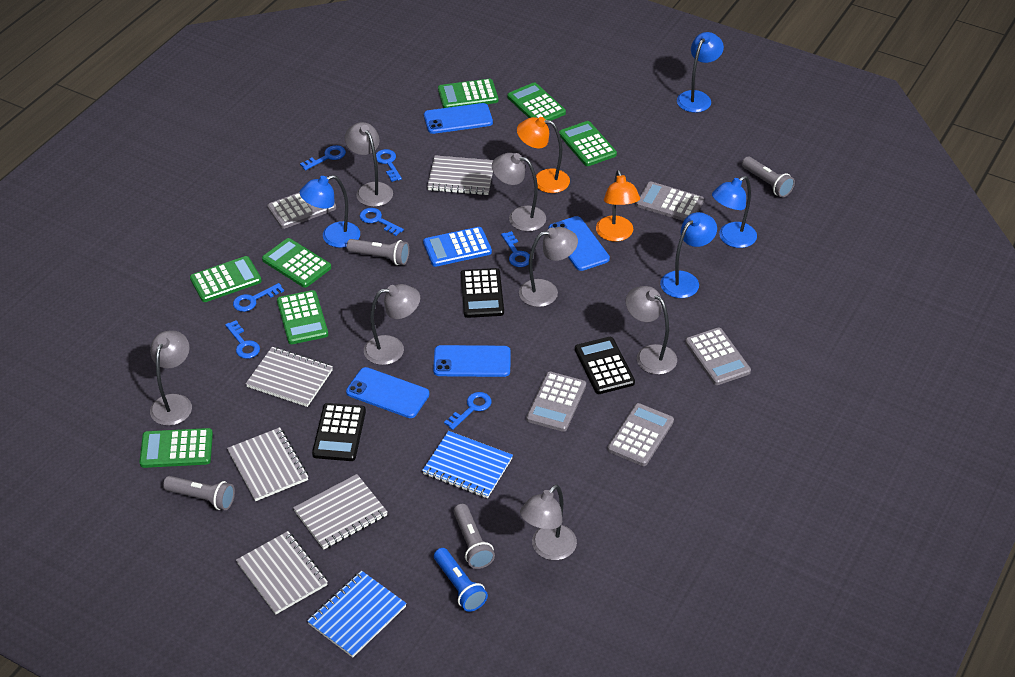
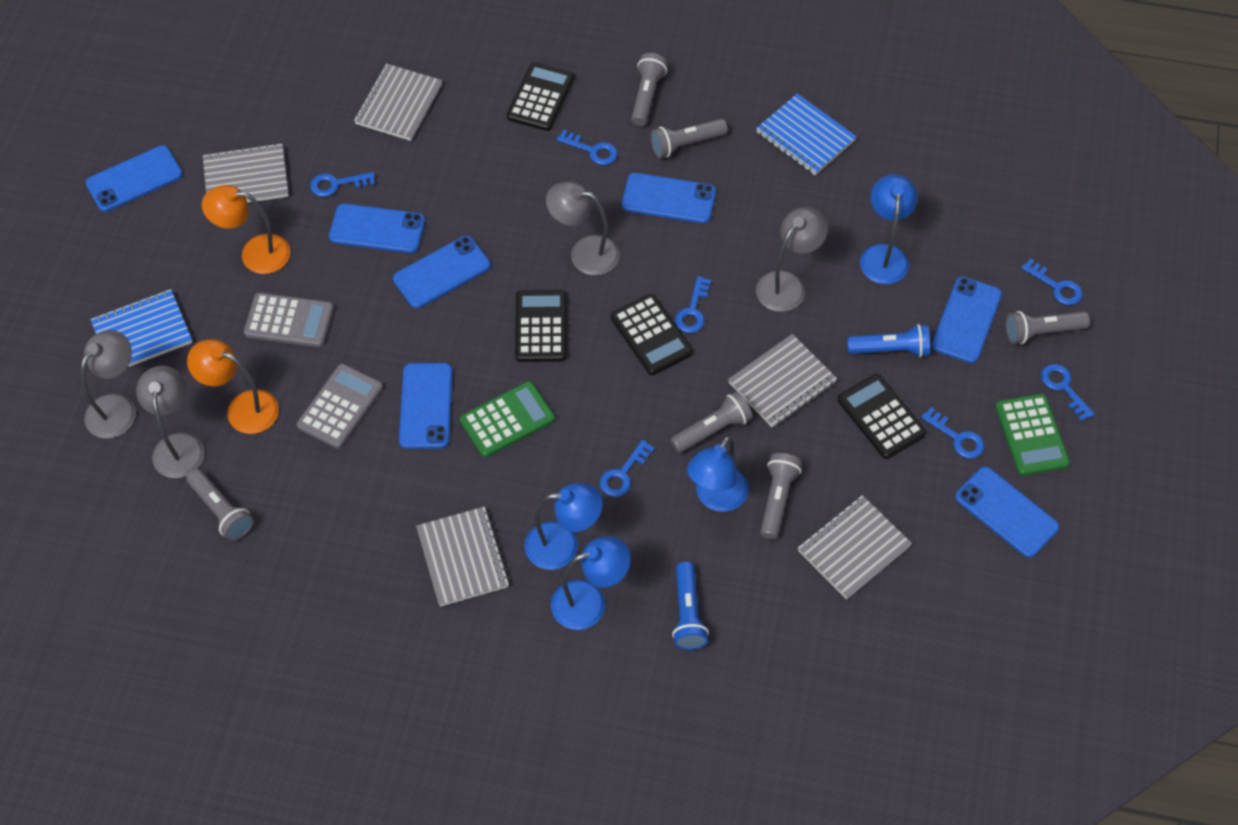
black calculator: 3 -> 4
blue calculator: 1 -> 0
blue flashlight: 1 -> 2
blue phone: 4 -> 7
green calculator: 7 -> 2
grey calculator: 5 -> 2
grey flashlight: 4 -> 6
grey lamp: 7 -> 4

